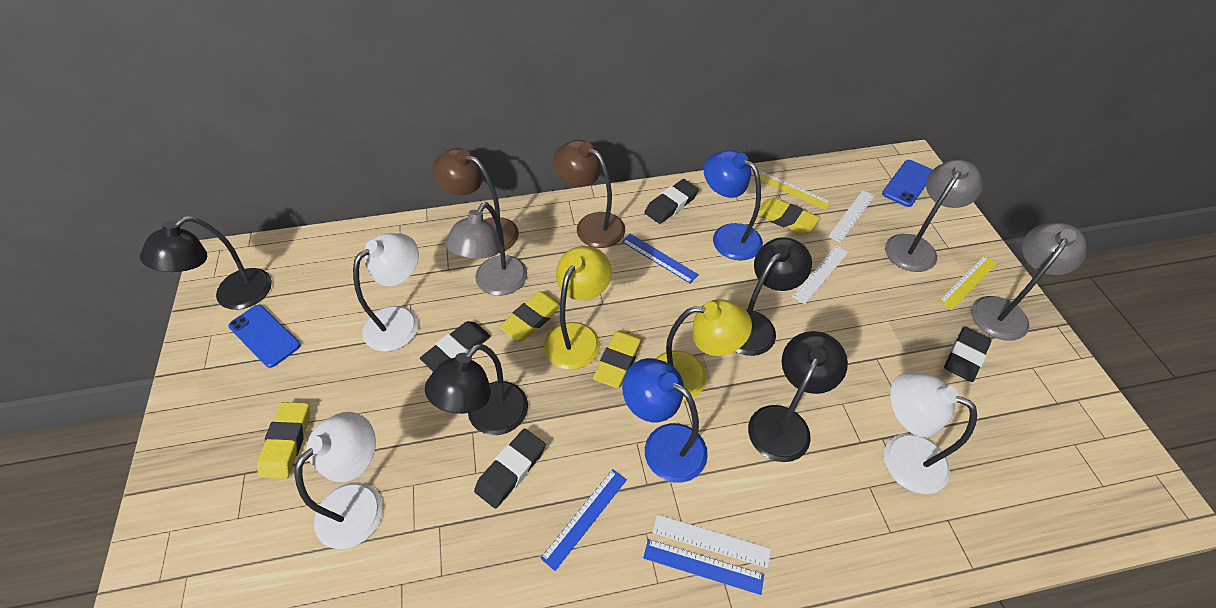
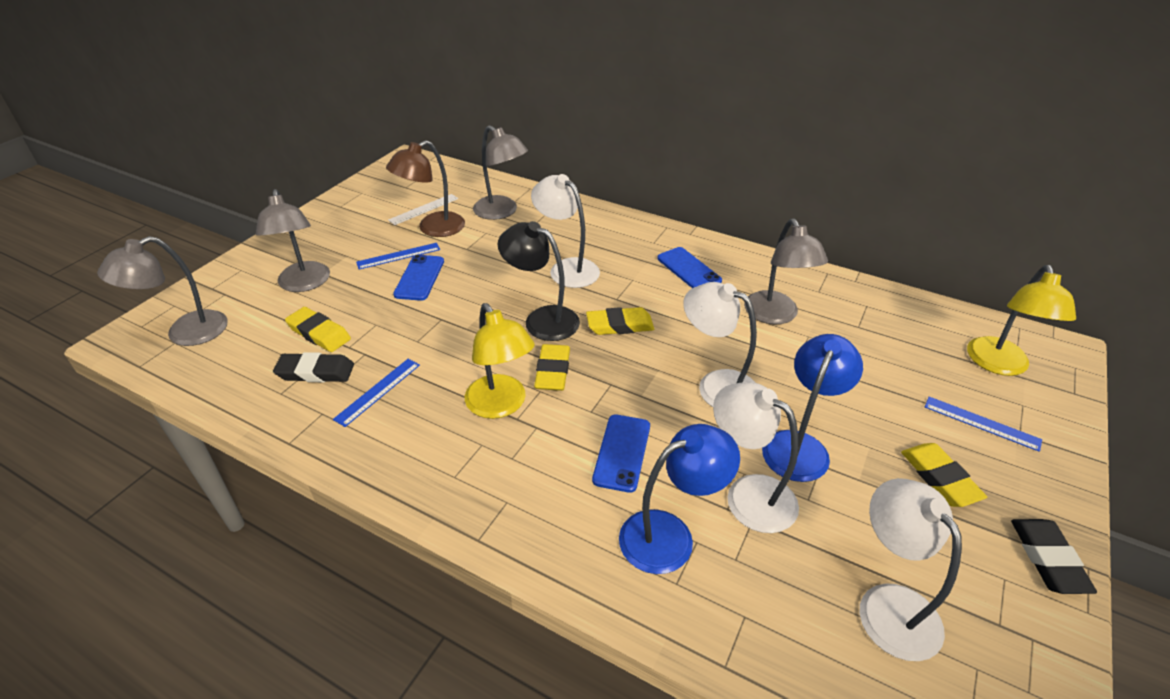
black eraser: 4 -> 2
black lamp: 4 -> 1
blue phone: 2 -> 3
brown lamp: 2 -> 1
grey lamp: 3 -> 4
white lamp: 3 -> 4
white ruler: 3 -> 1
yellow ruler: 2 -> 0

